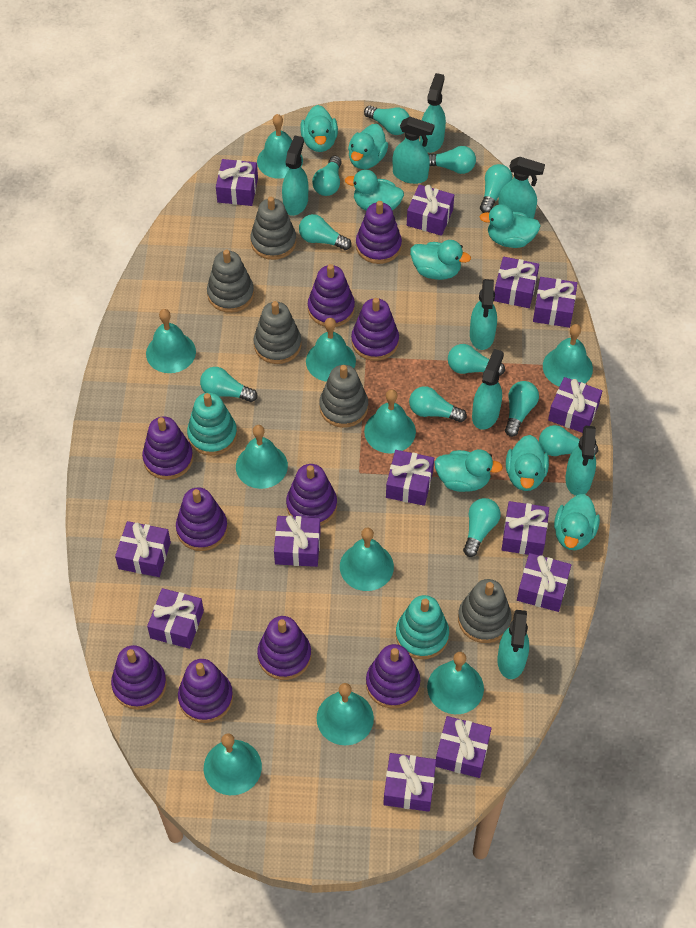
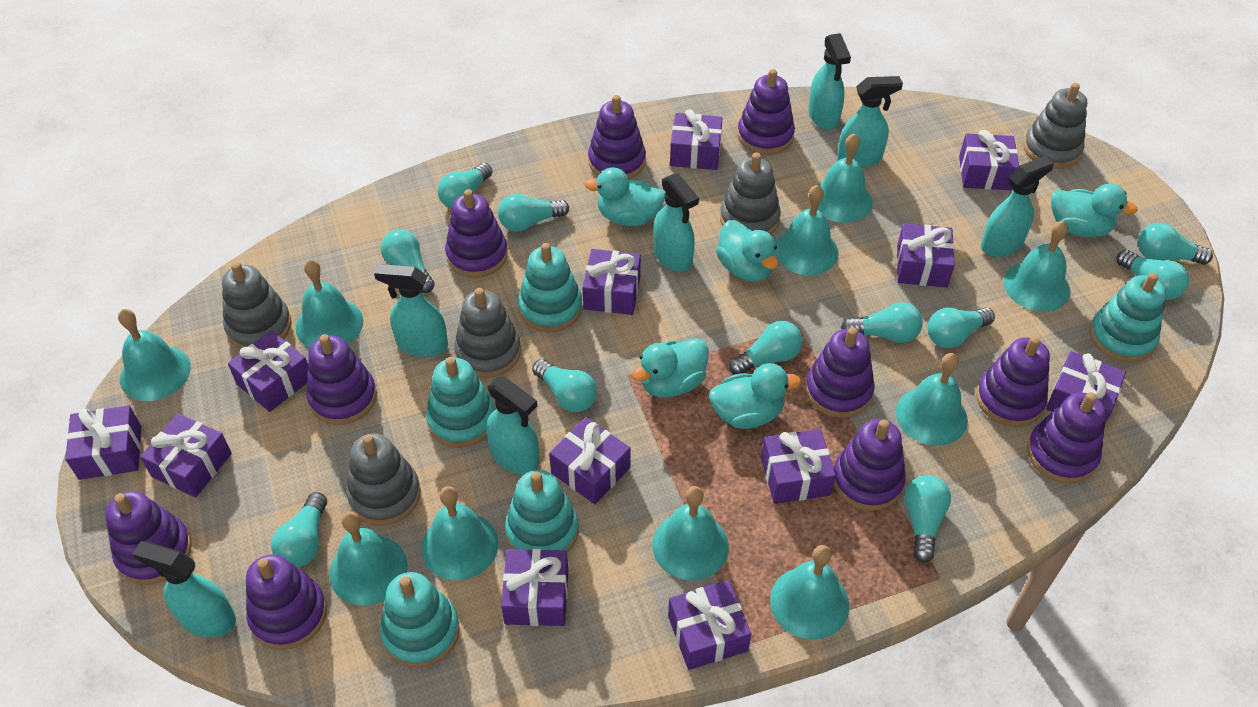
purple gift: 13 -> 12
turquoise duck: 8 -> 5
turquoise spray bottle: 8 -> 7
turquoise stacking toy: 2 -> 5

